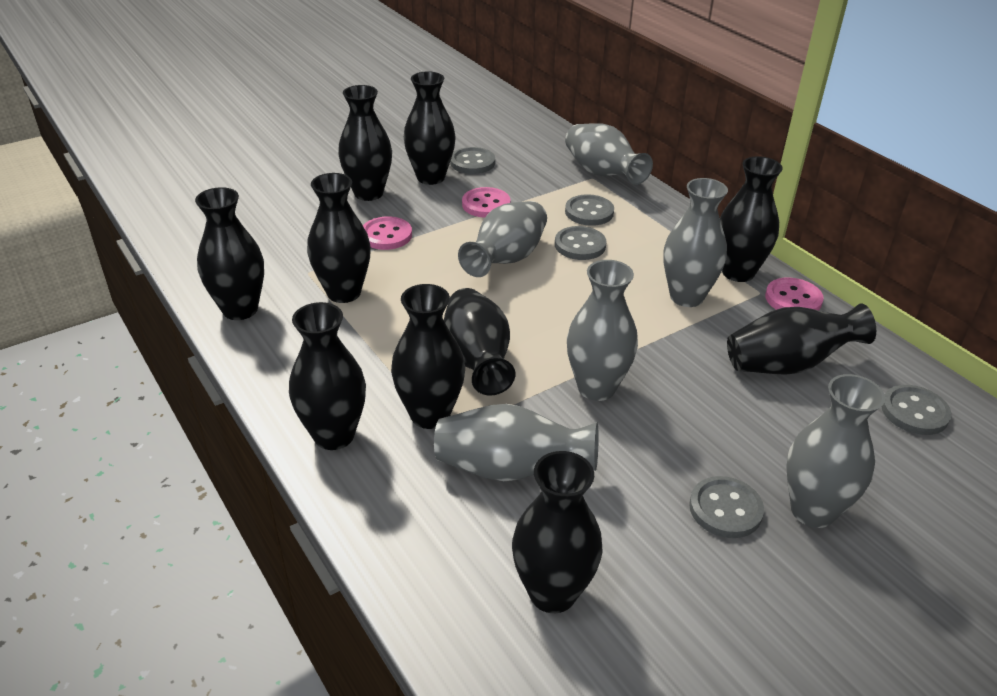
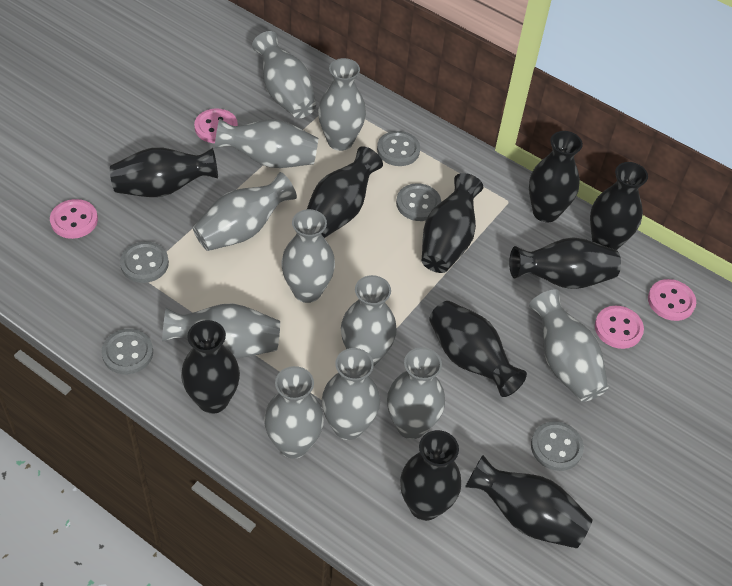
grey vase: 6 -> 11
pink button: 3 -> 4

